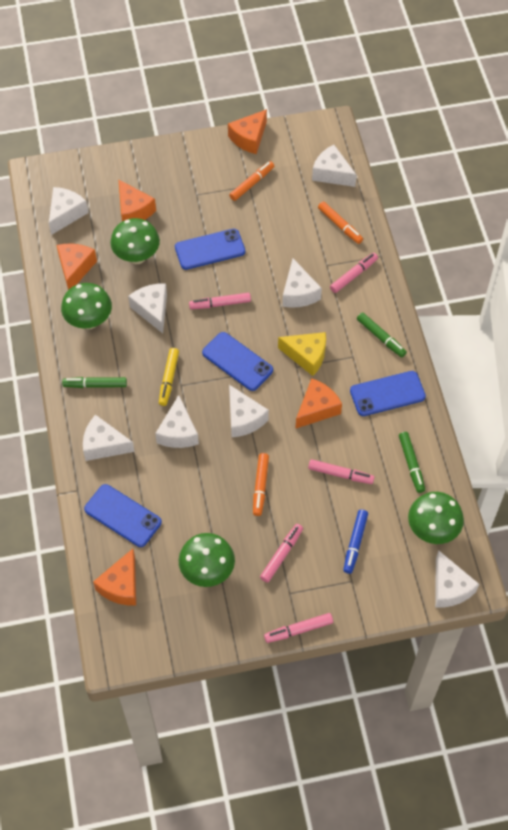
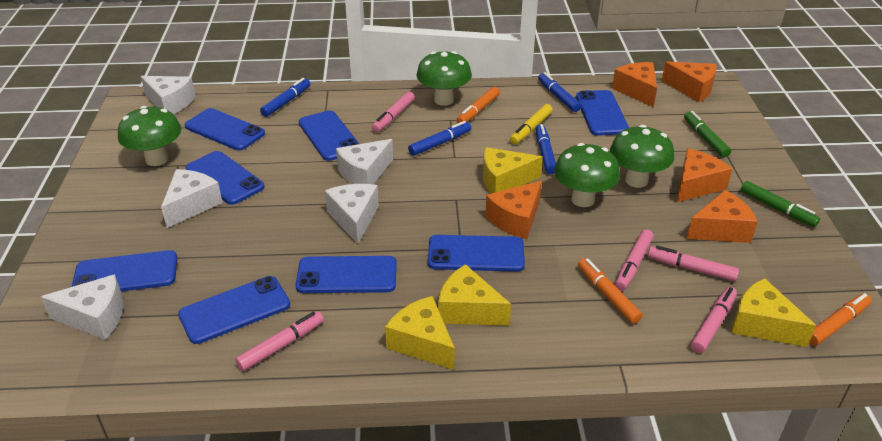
blue marker: 1 -> 4
blue phone: 4 -> 8
green marker: 3 -> 2
white cheese: 8 -> 5
yellow cheese: 1 -> 4

